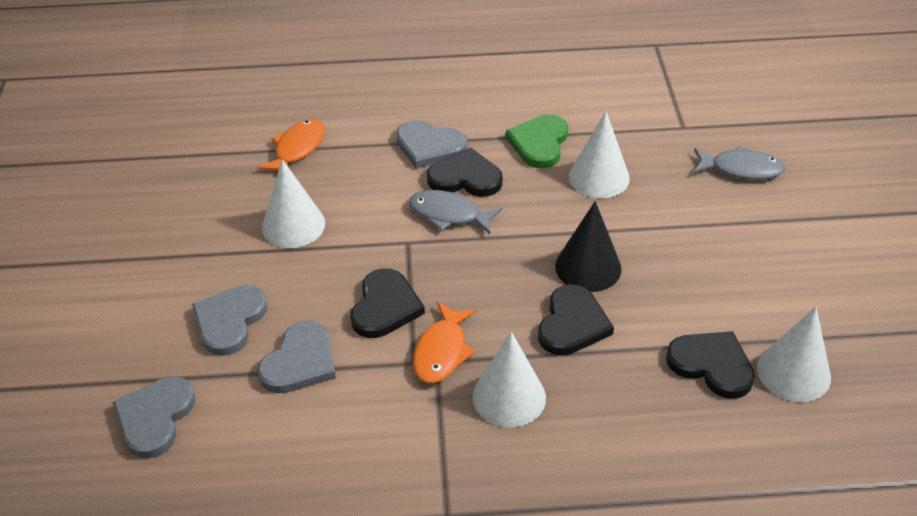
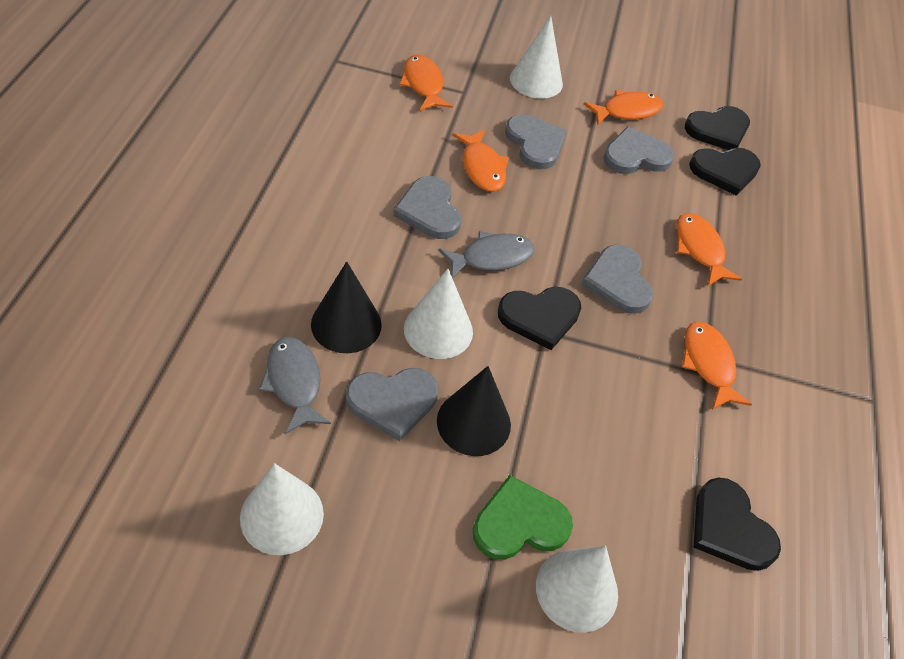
black cone: 1 -> 2
grey heart: 4 -> 5
orange fish: 2 -> 5

